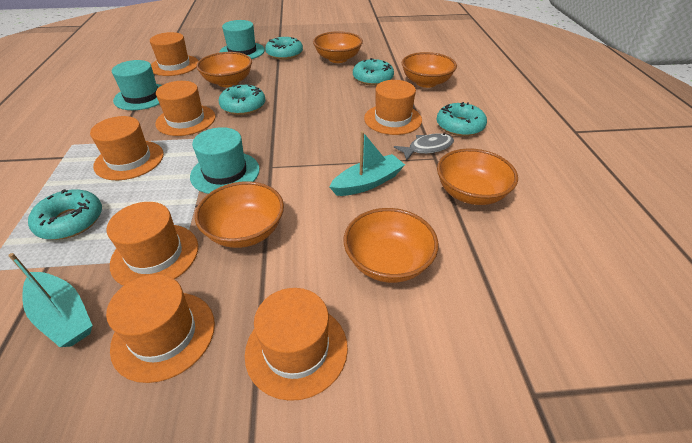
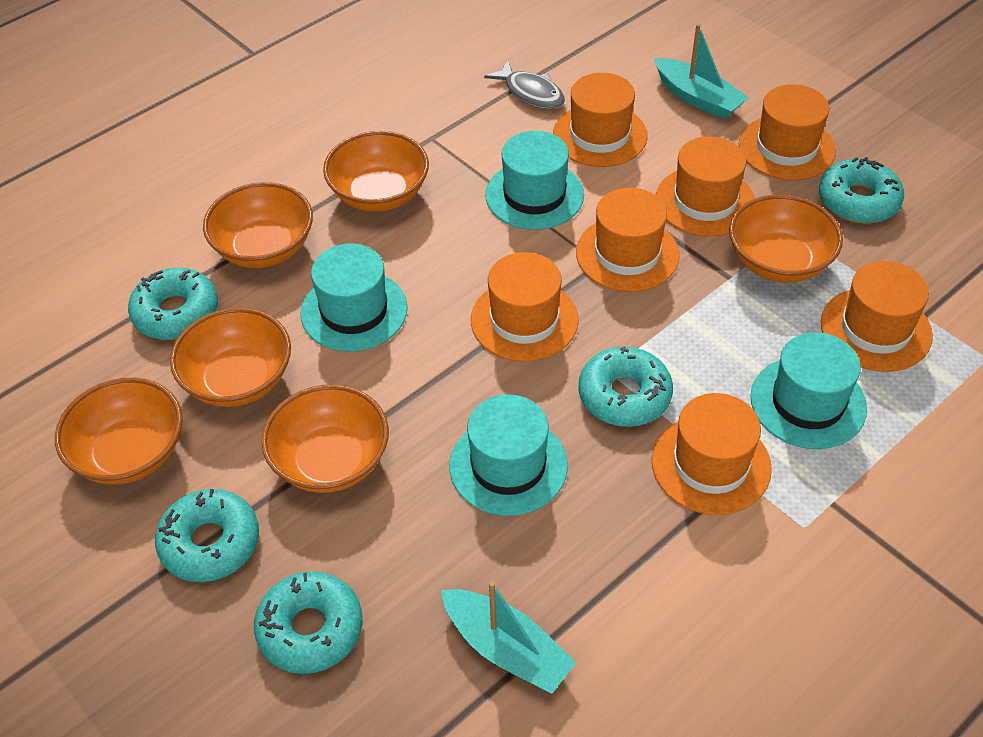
turquoise hat: 3 -> 4

